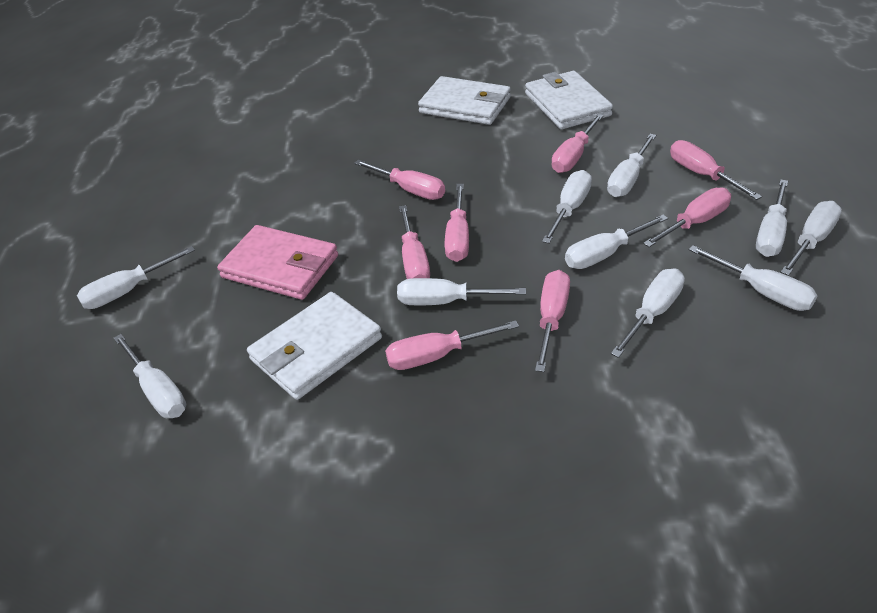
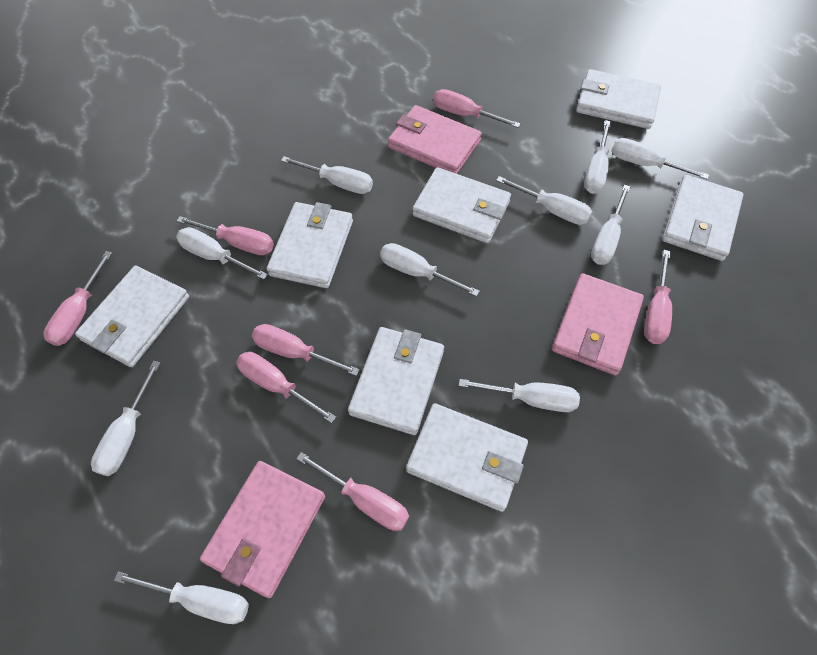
pink screwdriver: 8 -> 7
pink wallet: 1 -> 3
white wallet: 3 -> 7

